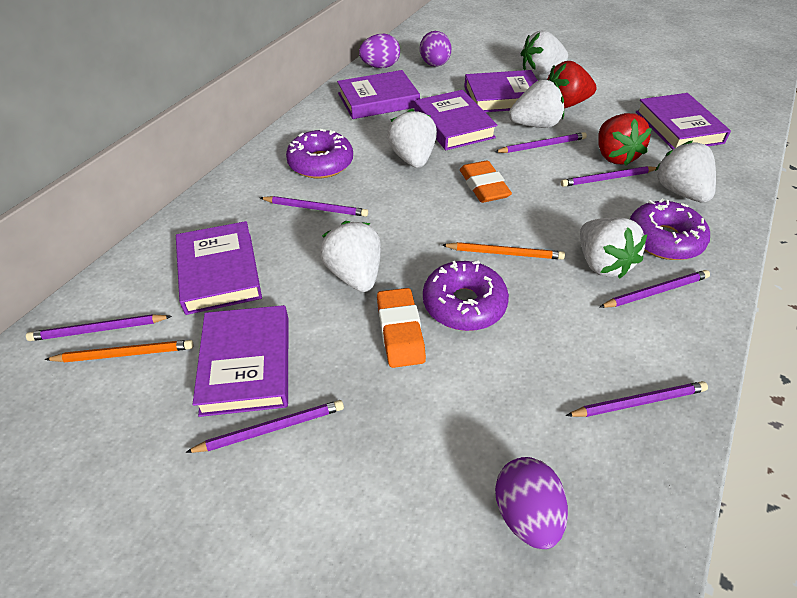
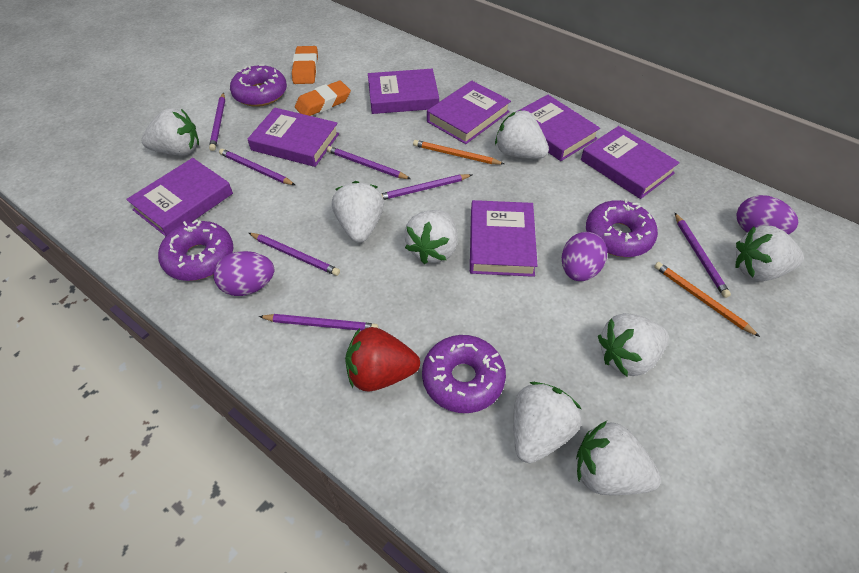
purple book: 6 -> 7
purple donut: 3 -> 4
red strawberry: 2 -> 1
white strawberry: 6 -> 8

